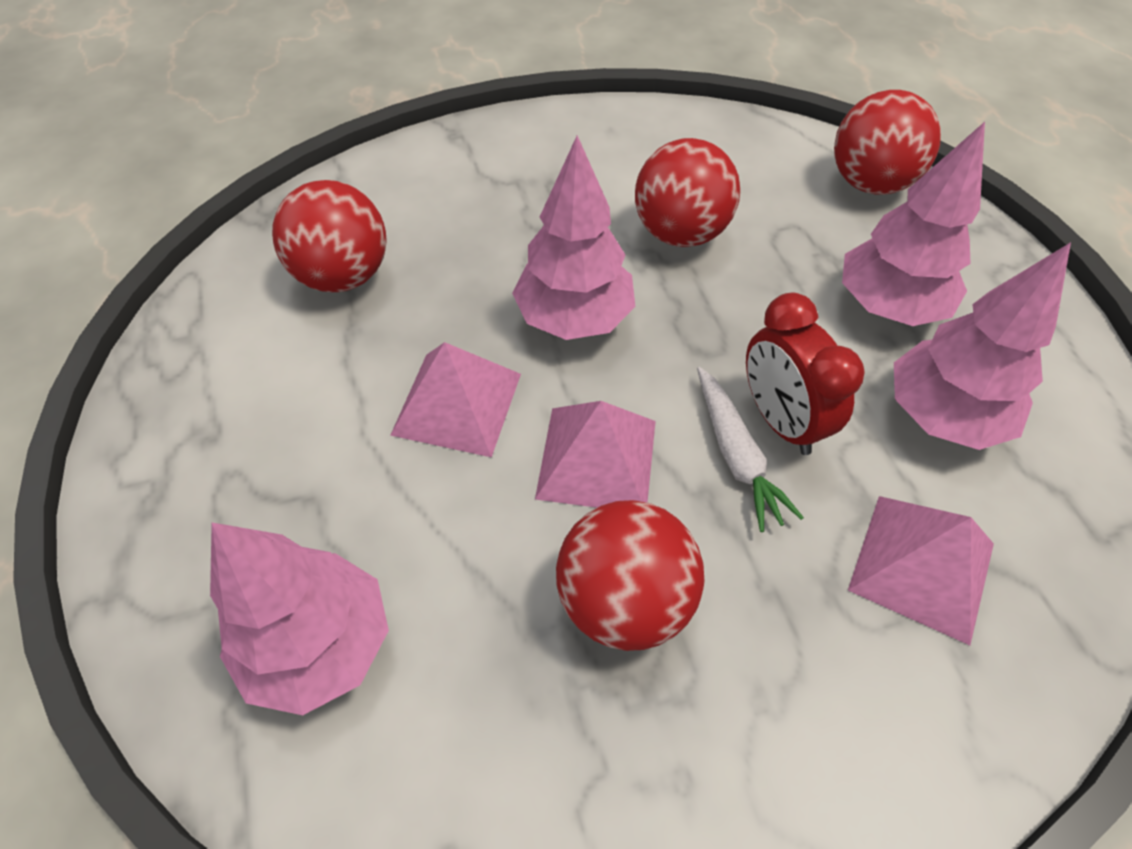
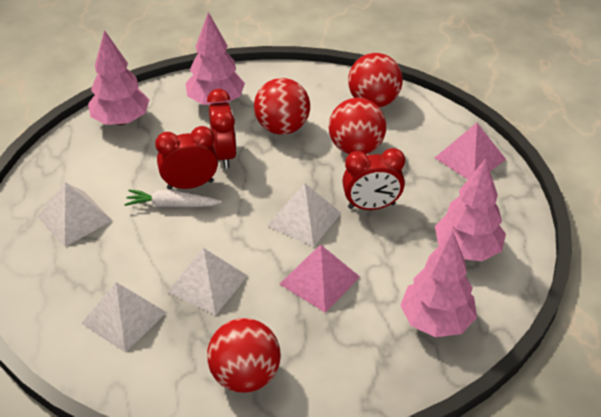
pink pyramid: 3 -> 2
red clock: 1 -> 3
white pyramid: 0 -> 4

